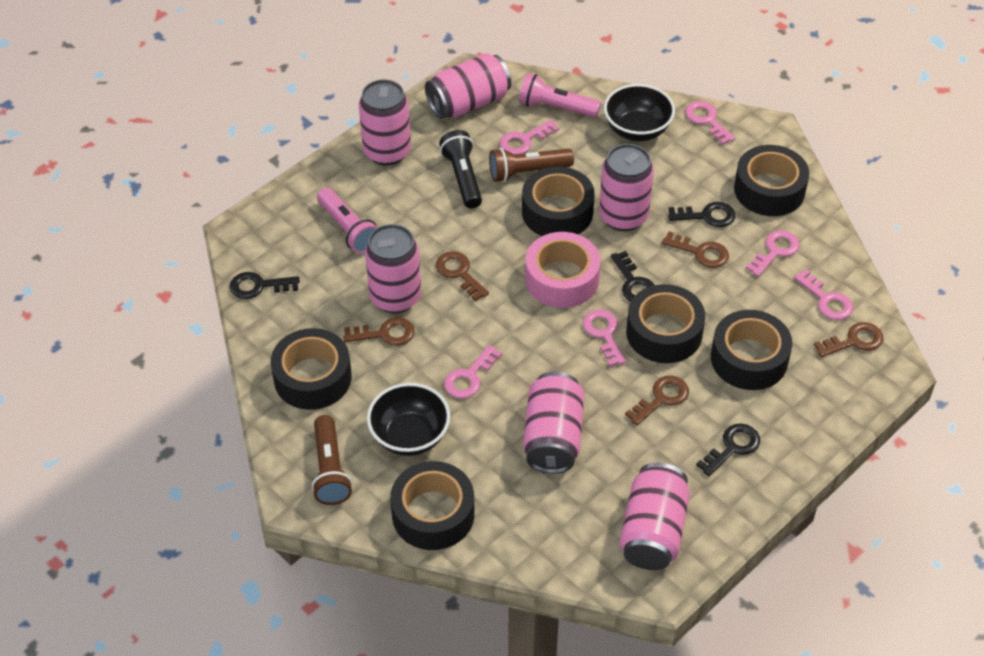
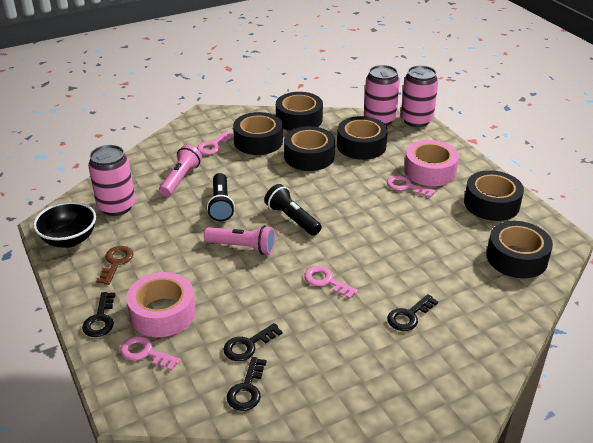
black bowl: 2 -> 1
black flashlight: 1 -> 2
brown flashlight: 2 -> 0
brown key: 5 -> 1
pink can: 6 -> 3
pink key: 6 -> 4
pink tape: 1 -> 2

